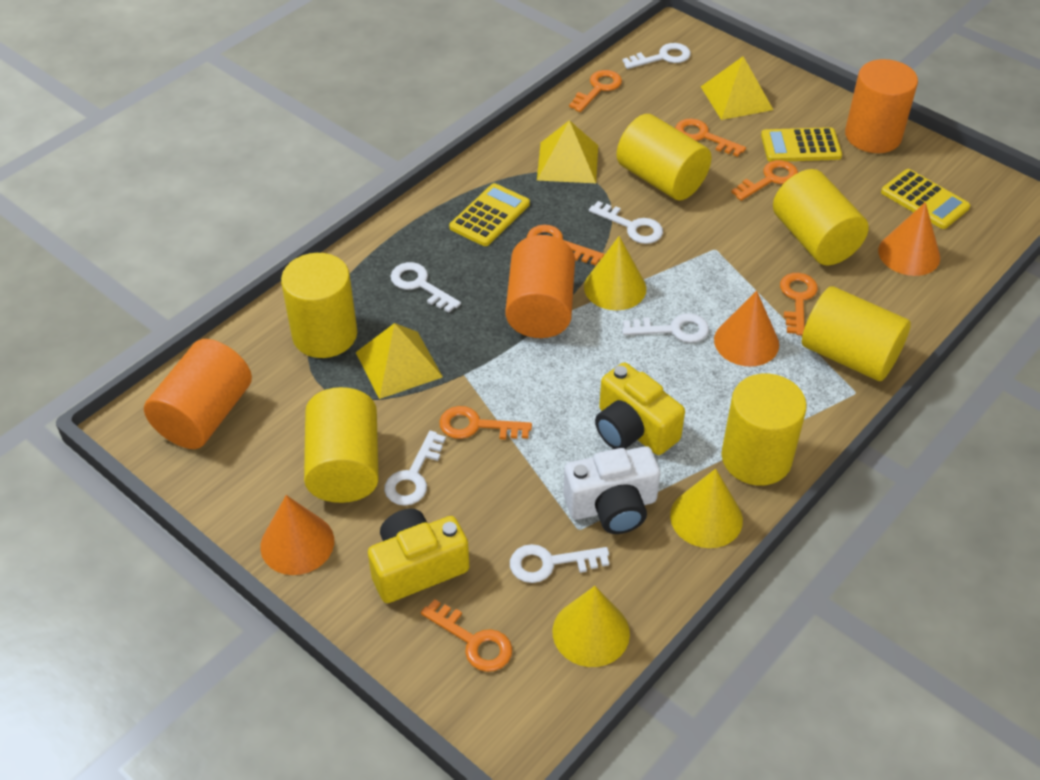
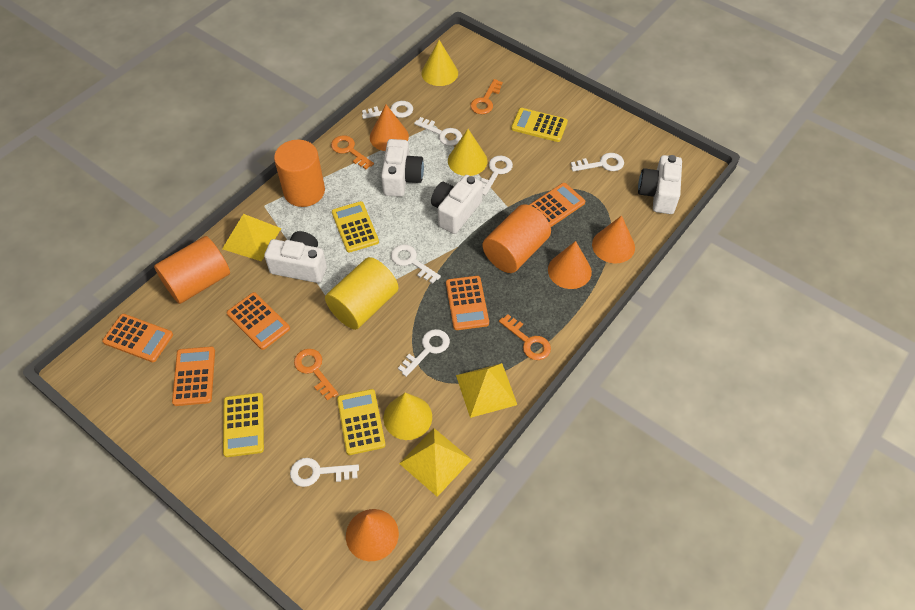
orange calculator: 0 -> 5
orange cone: 3 -> 4
orange key: 7 -> 4
white camera: 1 -> 4
white key: 6 -> 7
yellow calculator: 3 -> 4
yellow camera: 2 -> 0
yellow cylinder: 6 -> 1

